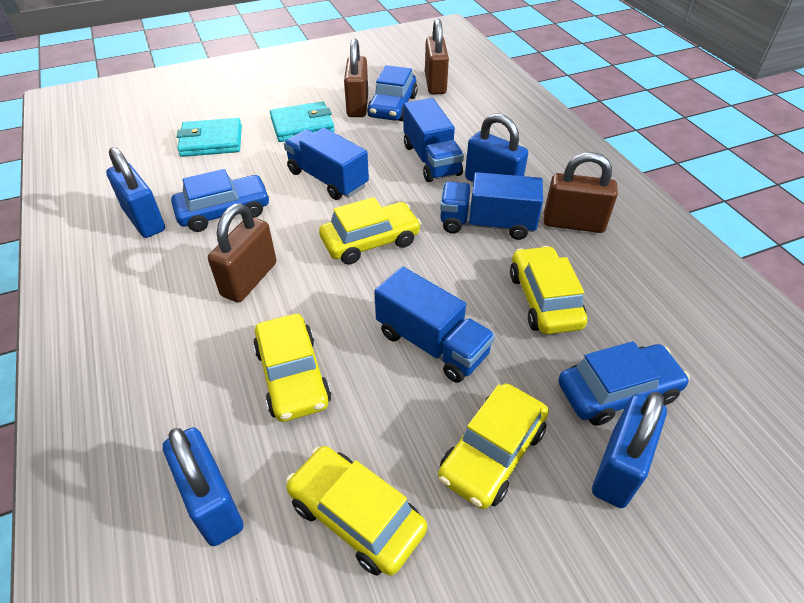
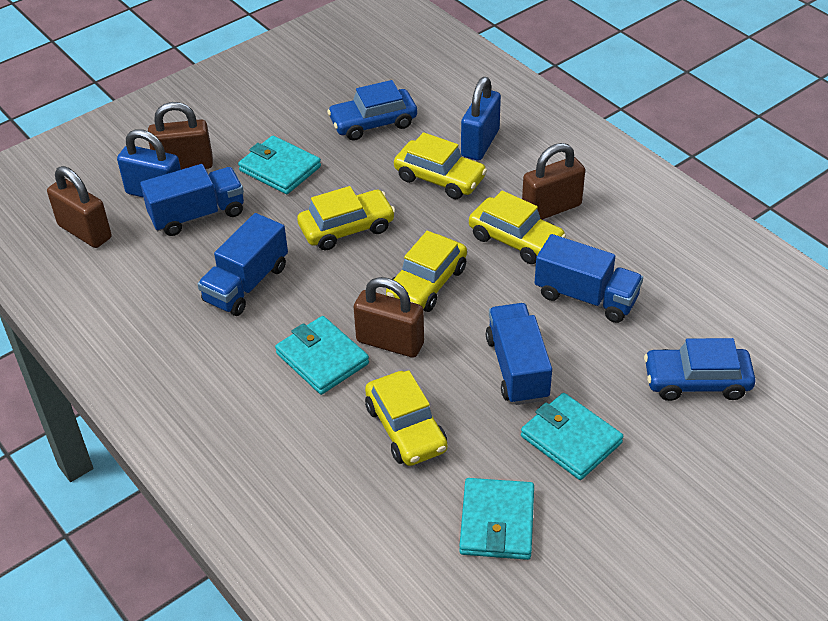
blue car: 3 -> 2
blue padlock: 4 -> 2
turquoise wallet: 2 -> 4

